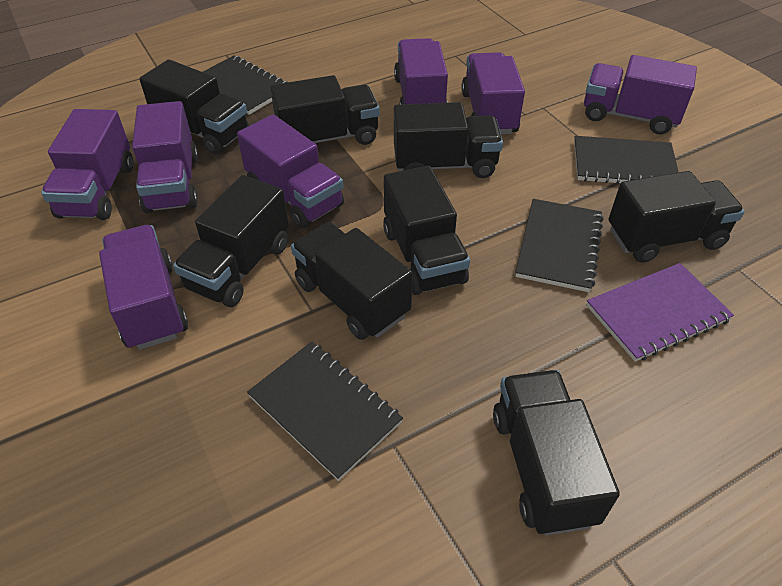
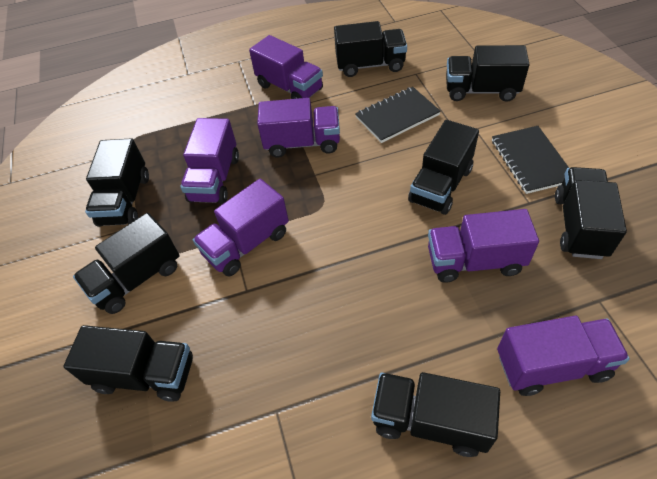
black notebook: 4 -> 2
purple notebook: 1 -> 0
purple truck: 7 -> 6

